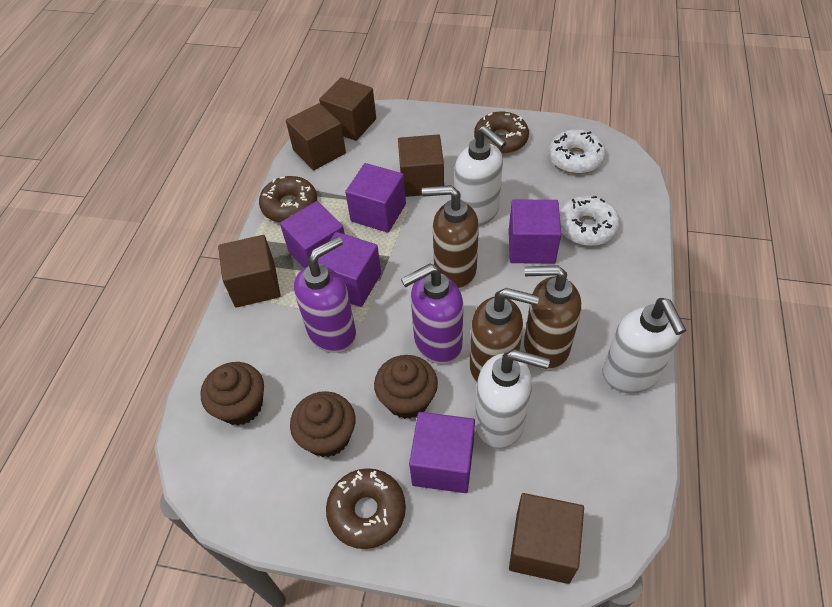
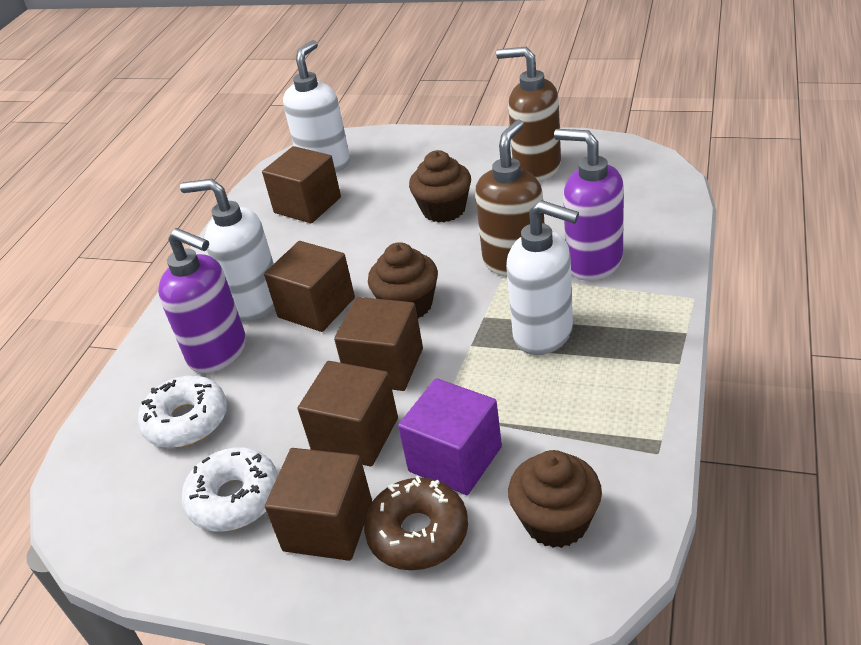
brown donut: 3 -> 1
brown soap dispenser: 3 -> 2
purple cube: 5 -> 1

